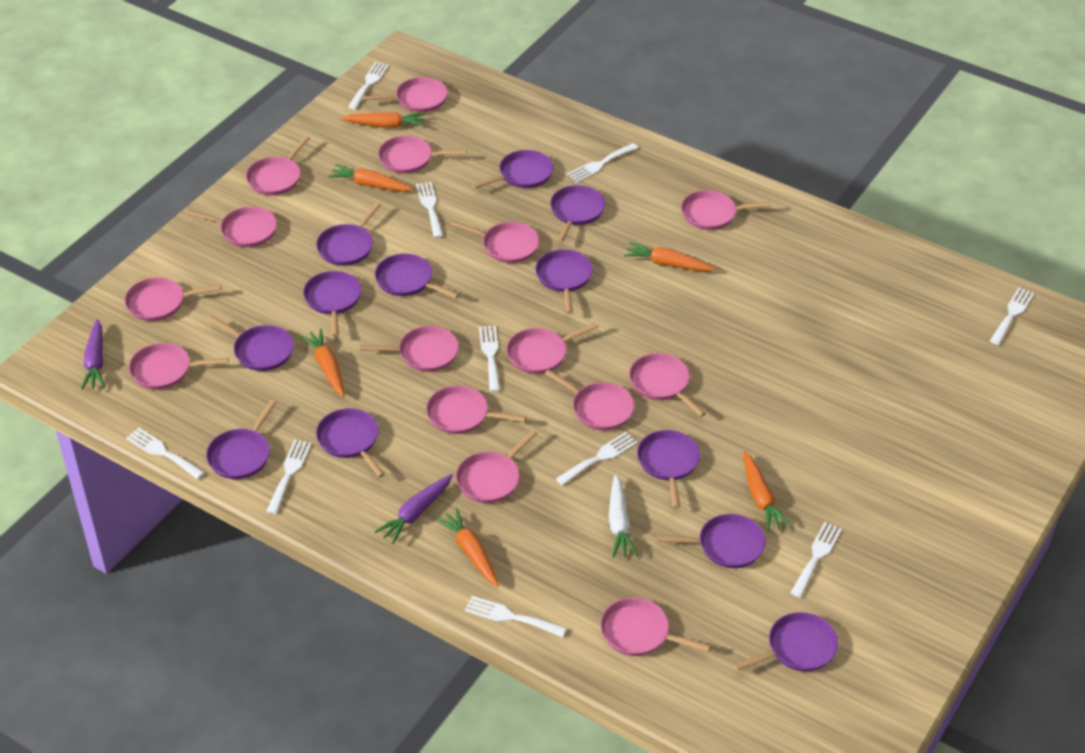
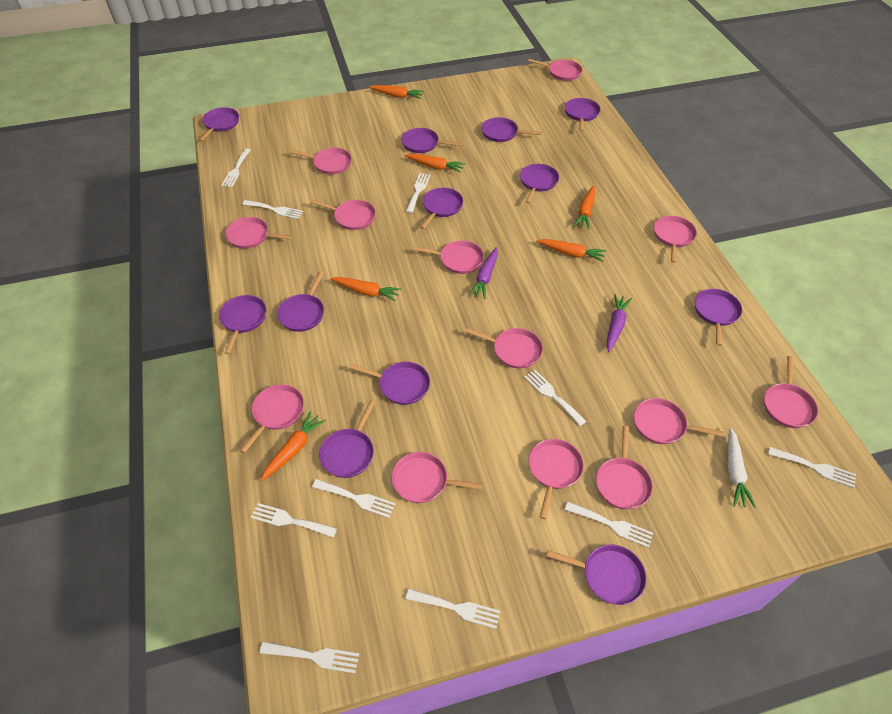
pink pan: 15 -> 13

